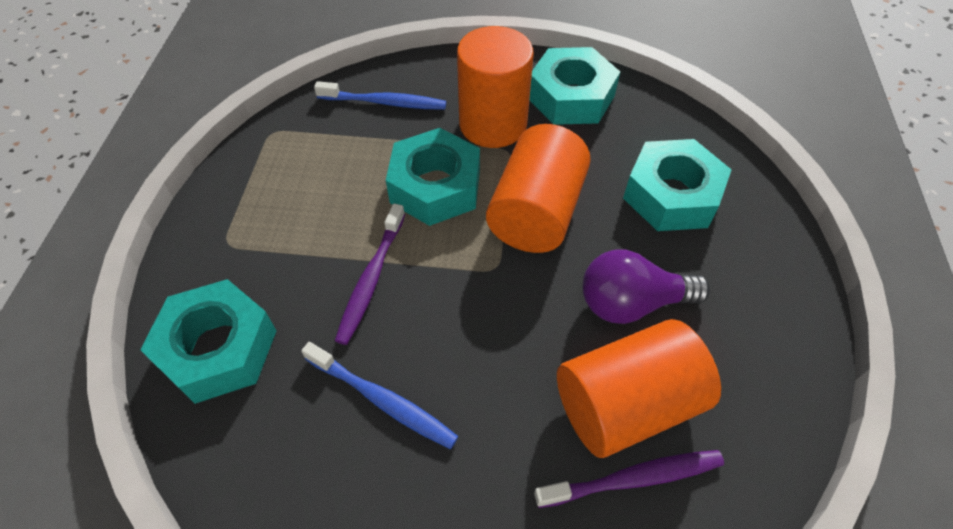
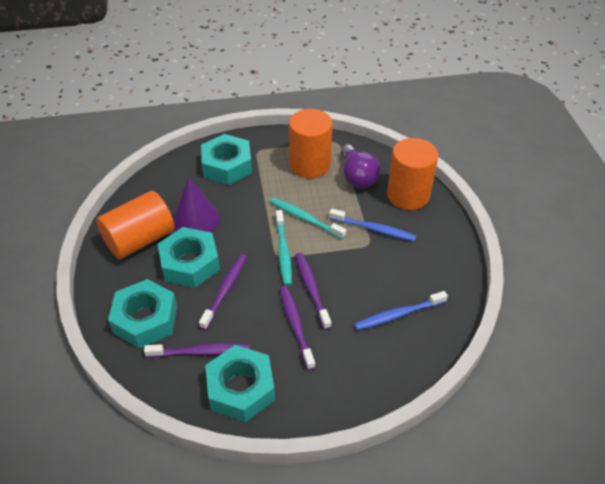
purple cone: 0 -> 1
purple toothbrush: 2 -> 4
turquoise toothbrush: 0 -> 2

